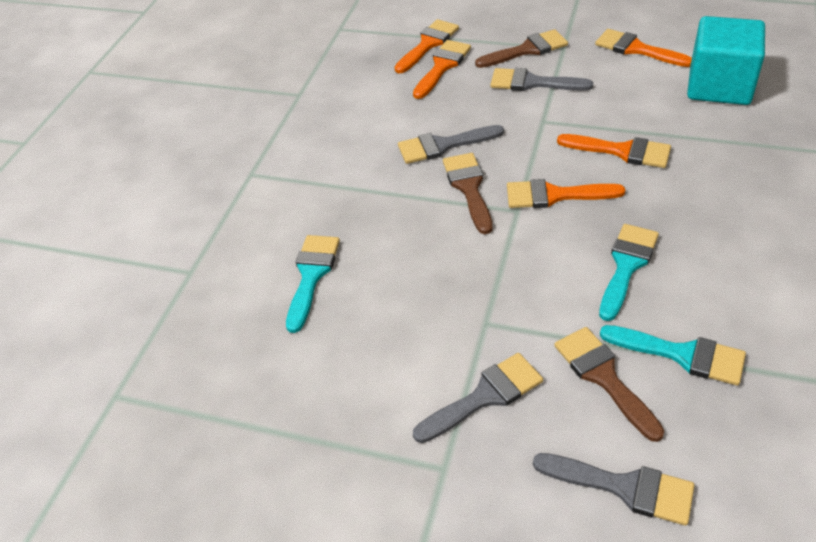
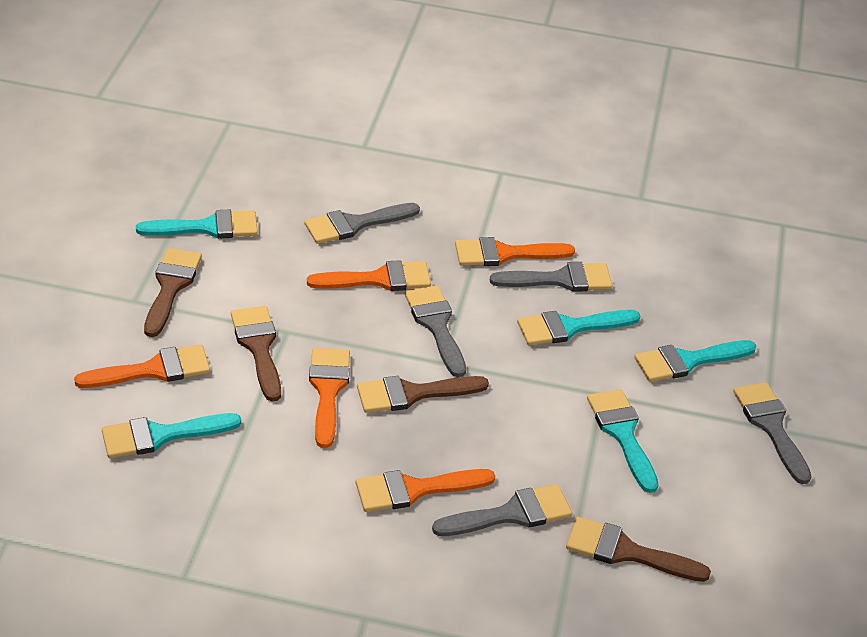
brown brush: 3 -> 4
grey brush: 4 -> 5
turquoise brush: 3 -> 5
turquoise cube: 1 -> 0

